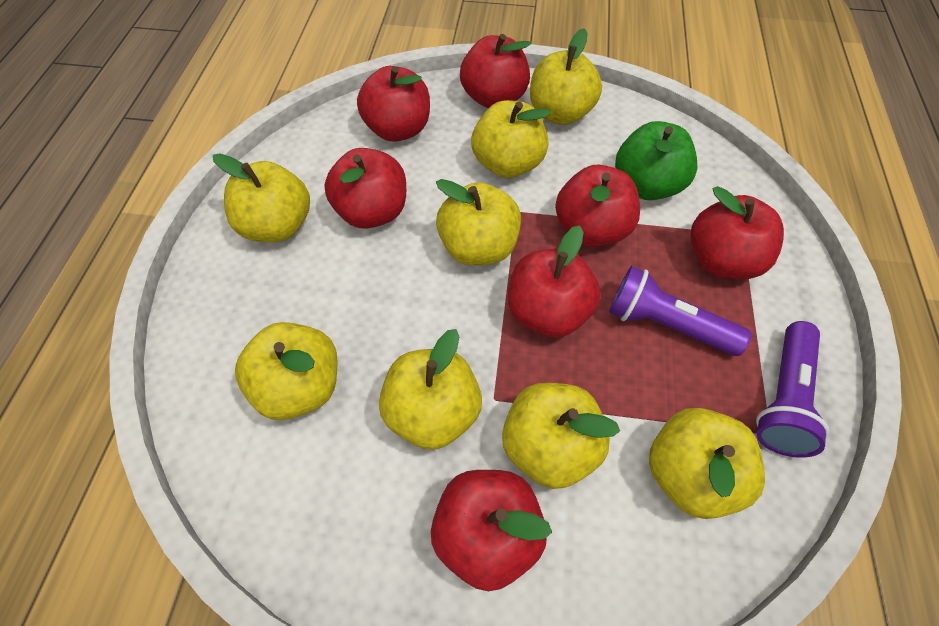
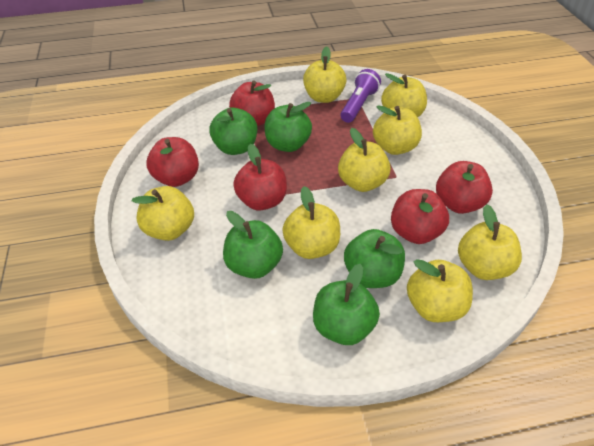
green apple: 1 -> 5
purple flashlight: 2 -> 1
red apple: 7 -> 5

